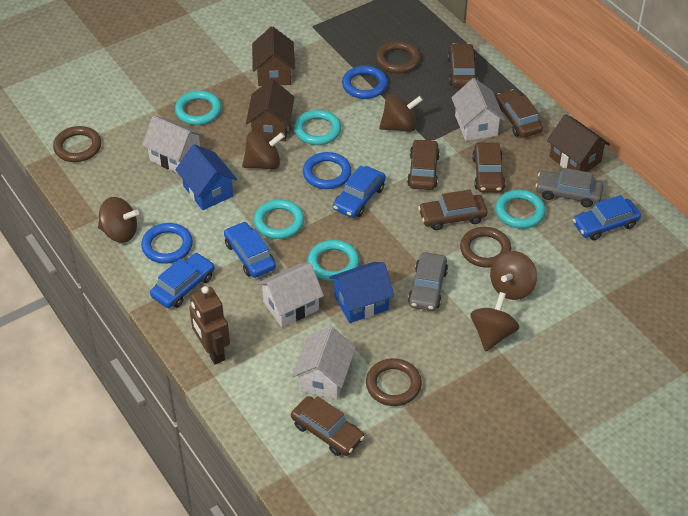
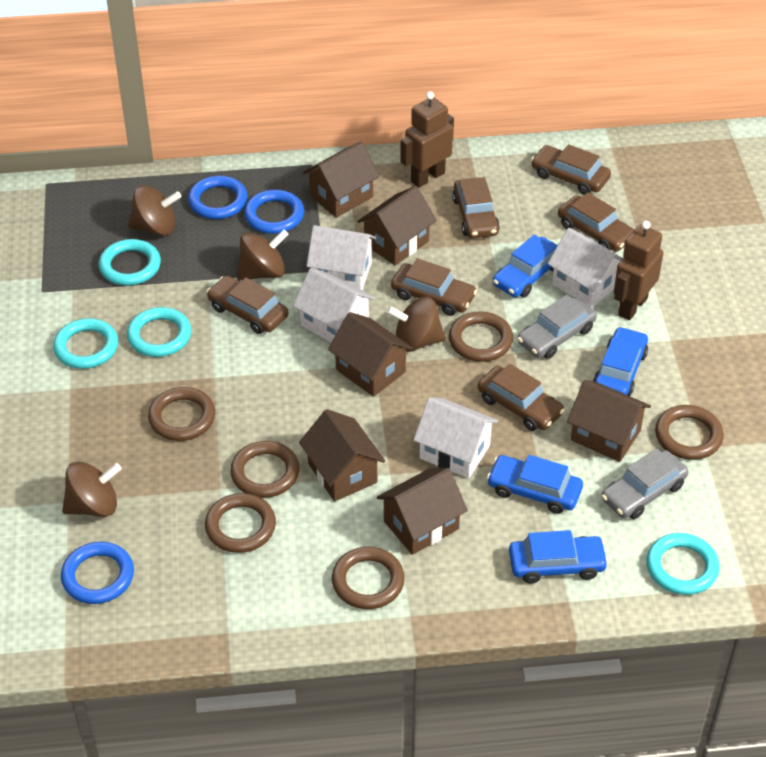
blue house: 2 -> 0
brown house: 3 -> 6
brown ring: 4 -> 6
brown robot: 1 -> 2
brown spinning top: 5 -> 4
turquoise ring: 5 -> 4

